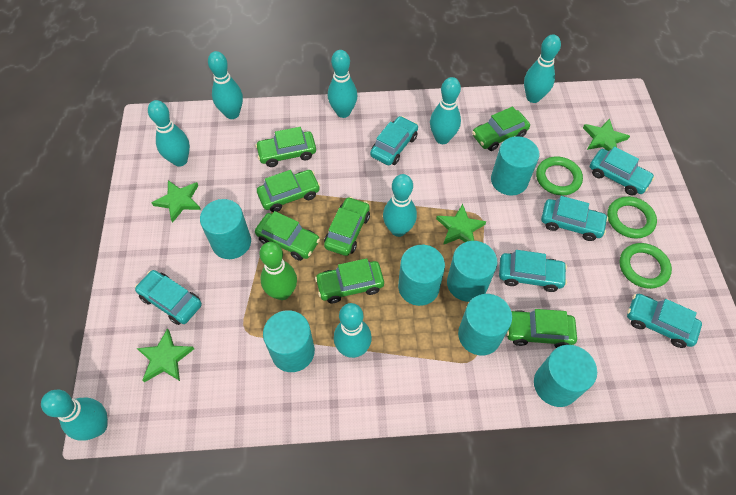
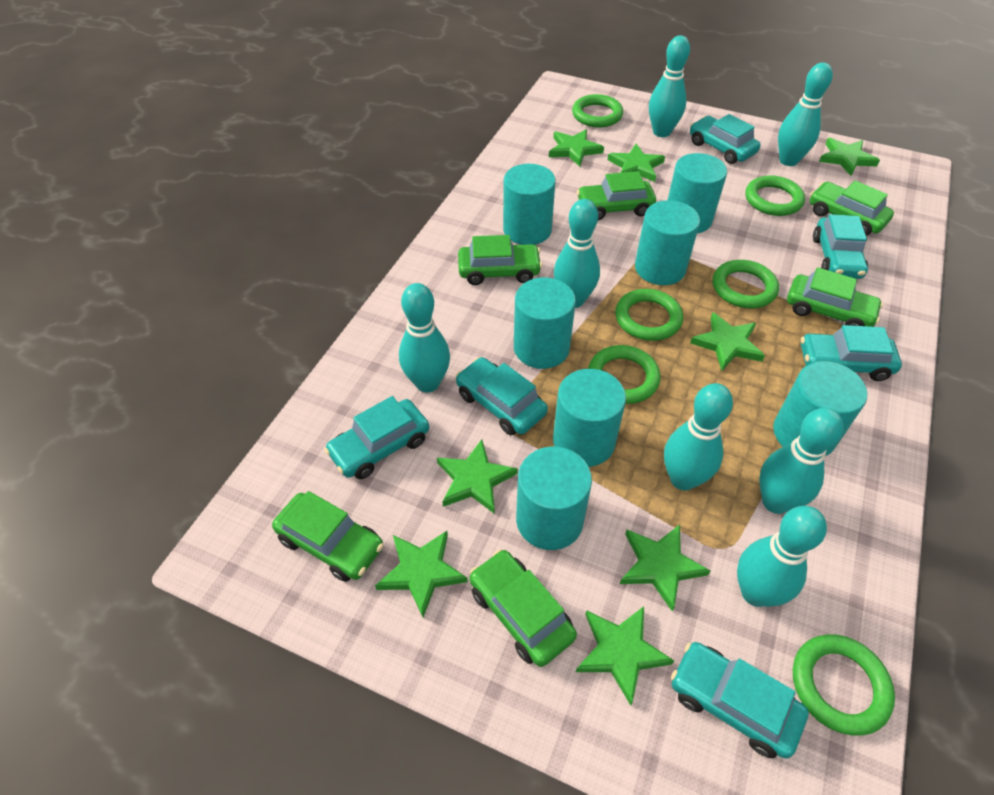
green bowling pin: 1 -> 0
green car: 7 -> 6
green ring: 3 -> 6
green star: 4 -> 8
turquoise bowling pin: 8 -> 7

